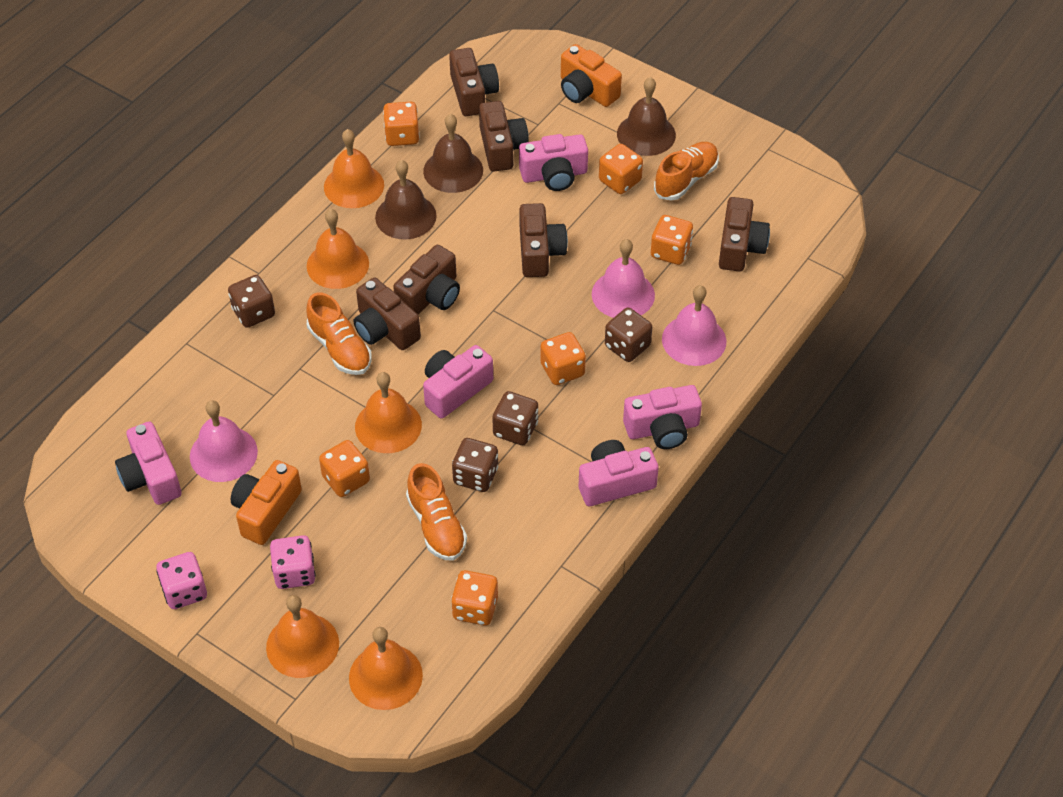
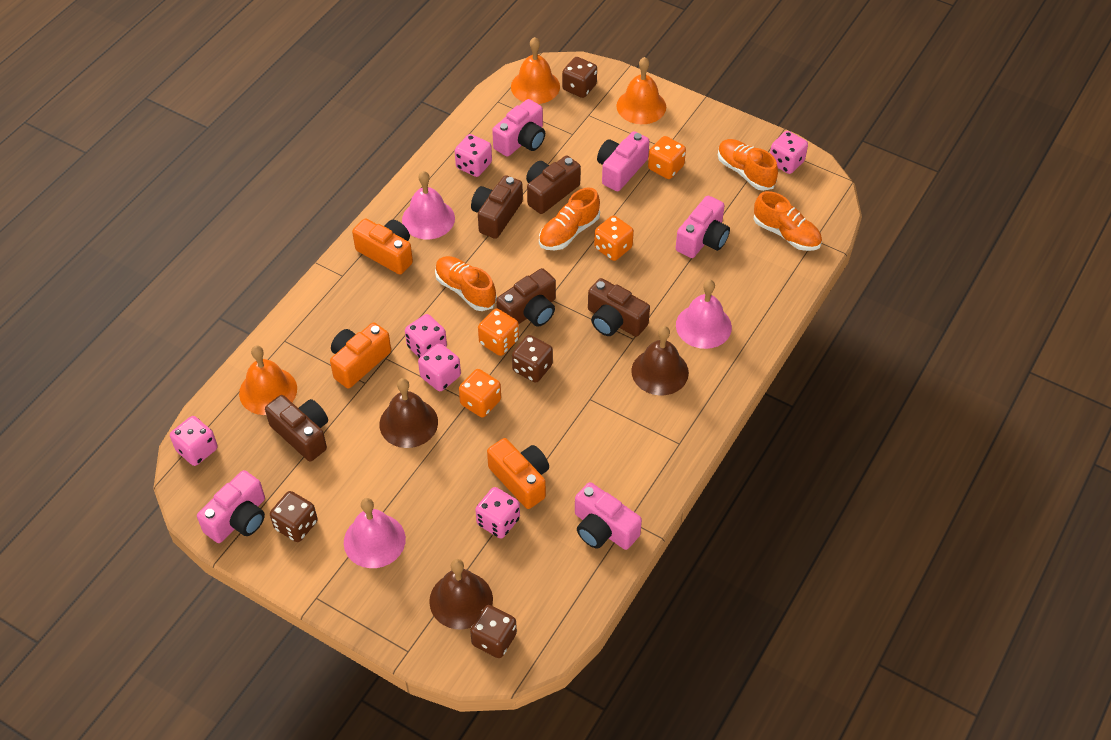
brown camera: 6 -> 5
orange bell: 5 -> 3
orange camera: 2 -> 3
orange dice: 6 -> 4
orange shoe: 3 -> 4
pink dice: 2 -> 6

